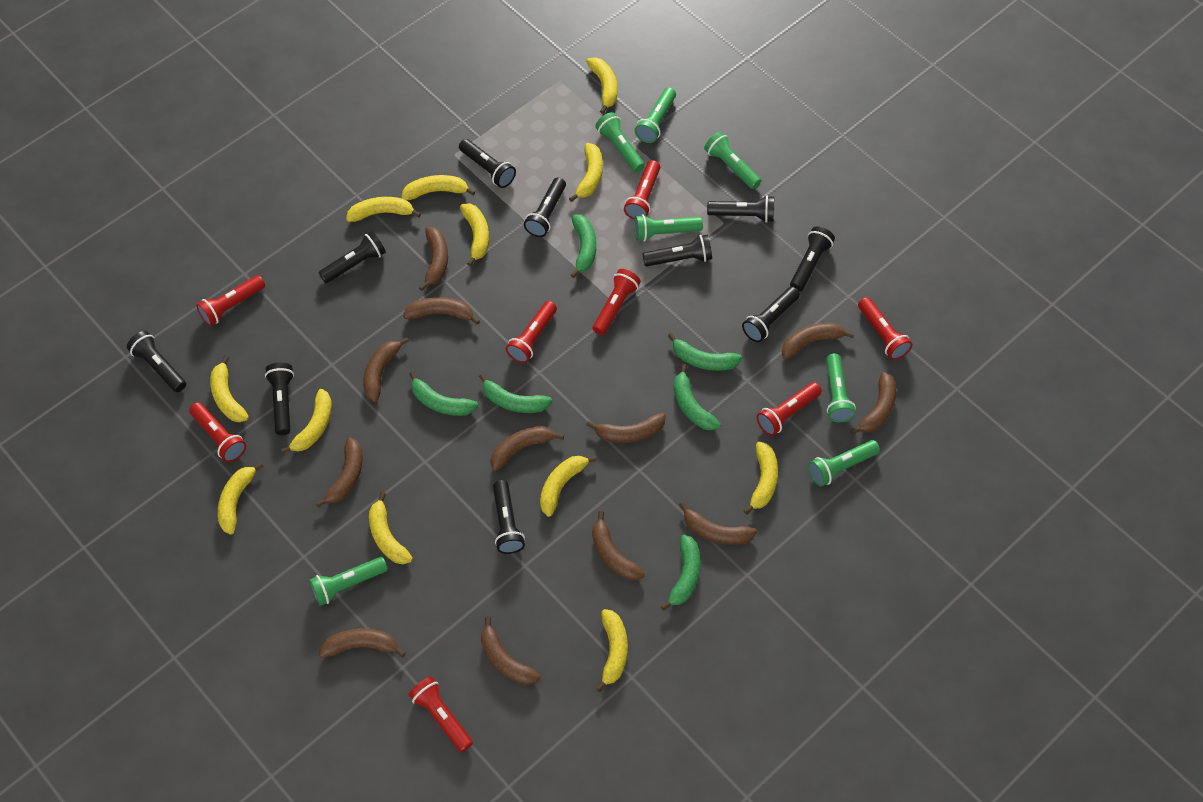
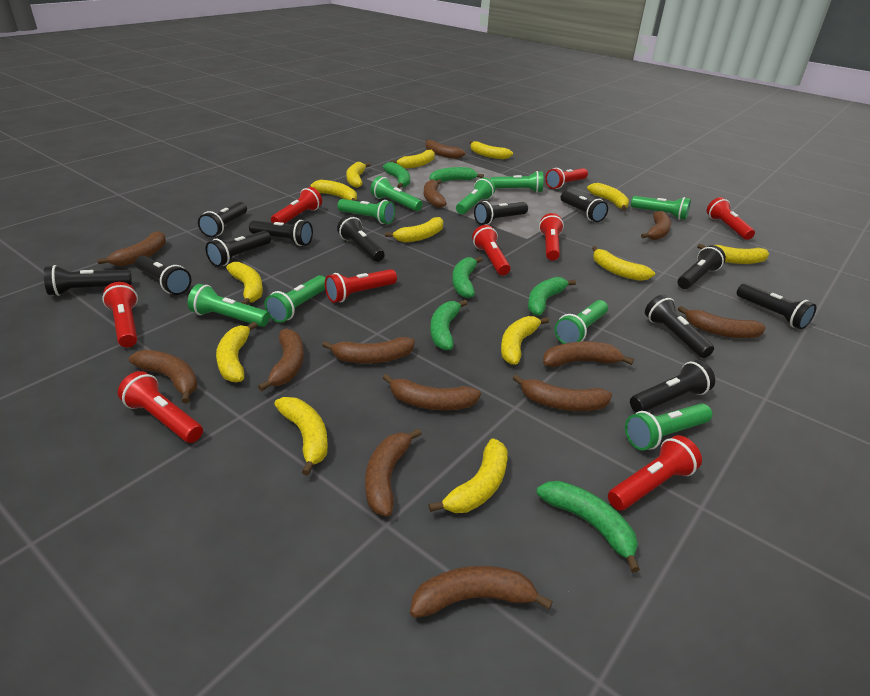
black flashlight: 10 -> 12
brown banana: 12 -> 13
green flashlight: 7 -> 9
red flashlight: 8 -> 9
yellow banana: 12 -> 13

